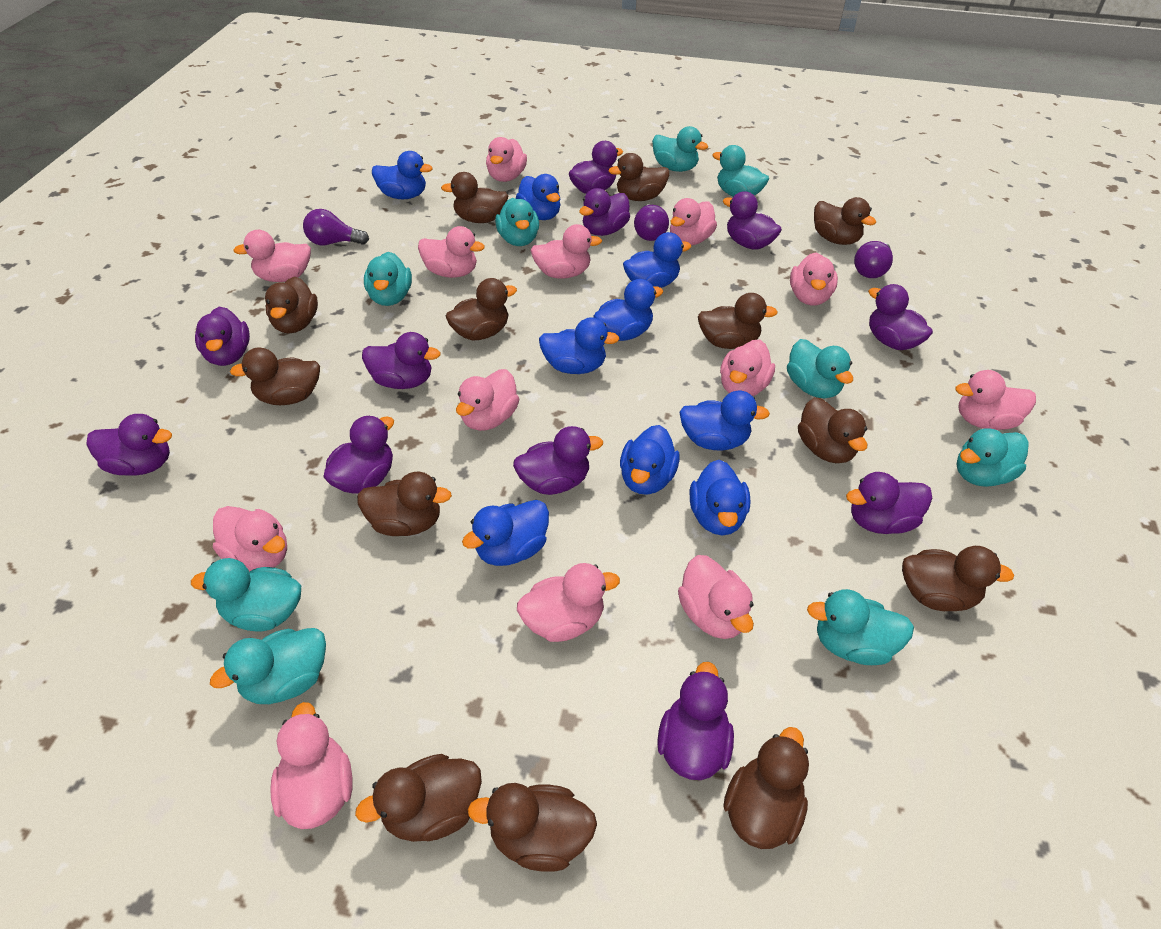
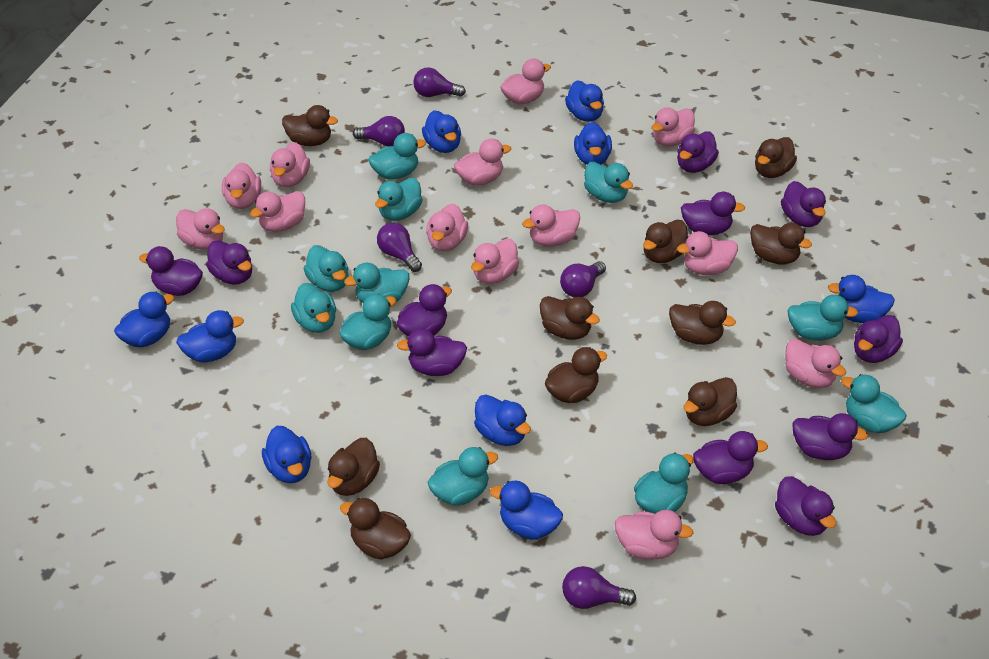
brown duck: 13 -> 10
purple light bulb: 3 -> 5
turquoise duck: 9 -> 11

